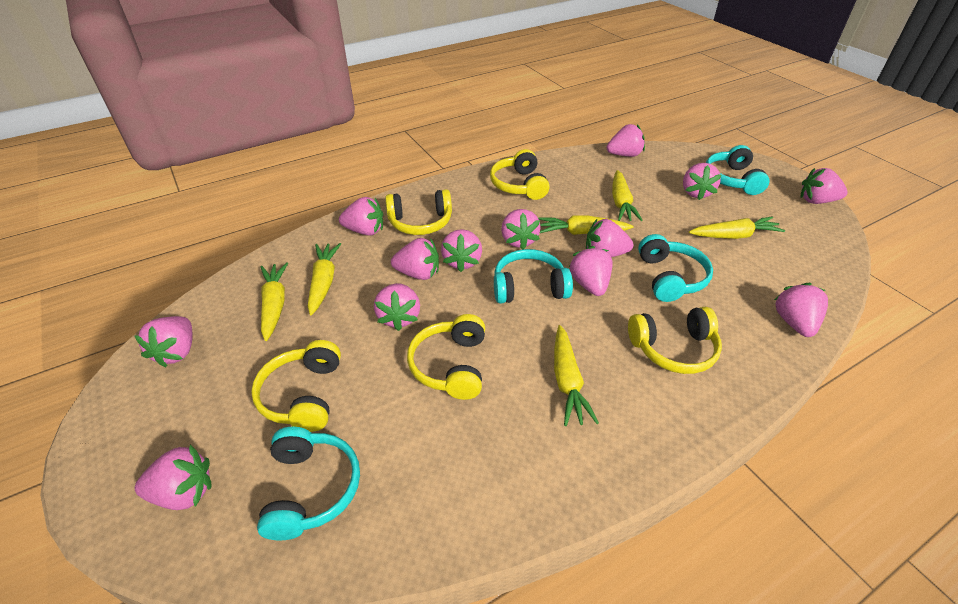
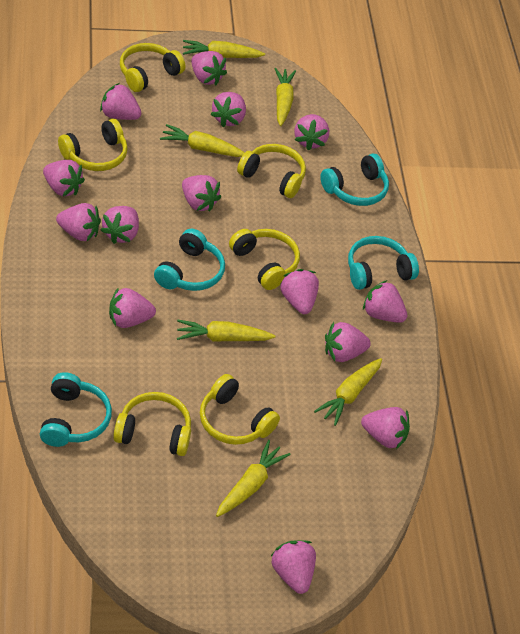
pink strawberry: 13 -> 14
yellow headphones: 5 -> 6

